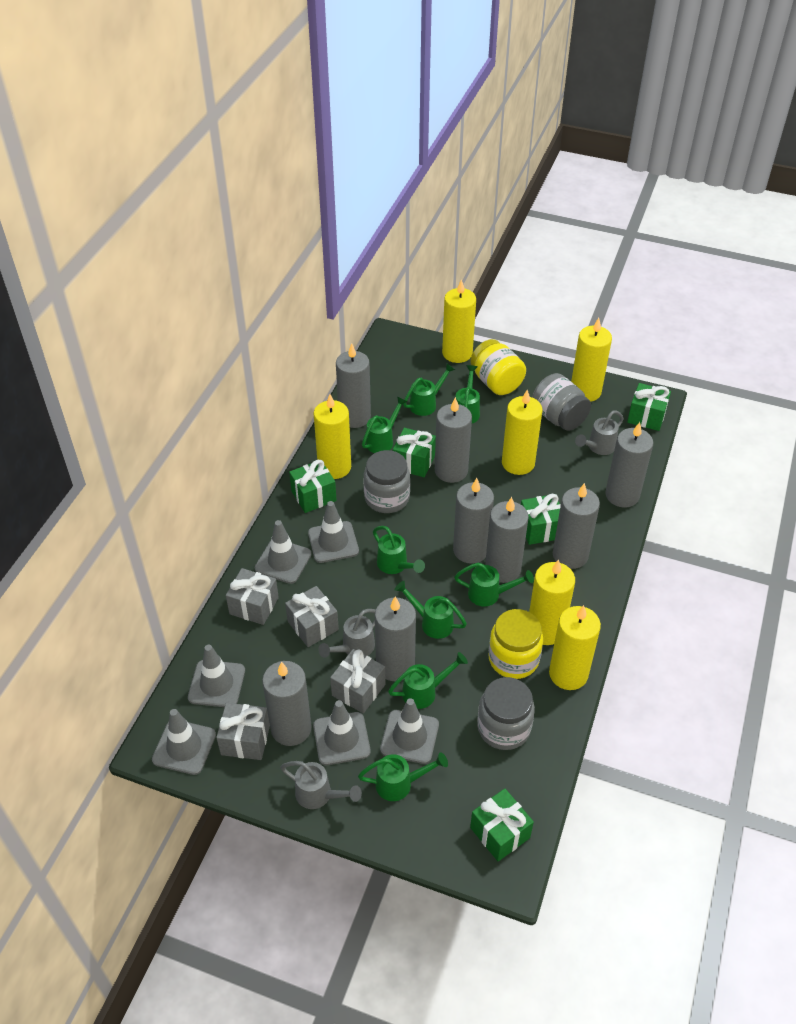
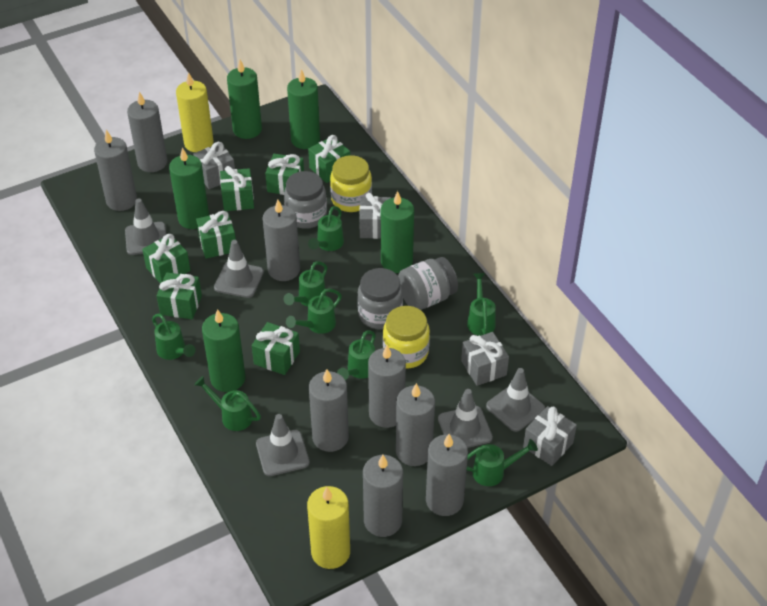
green candle: 0 -> 5
green gift: 5 -> 7
grey traffic cone: 6 -> 5
grey watering can: 3 -> 0
yellow candle: 6 -> 2

